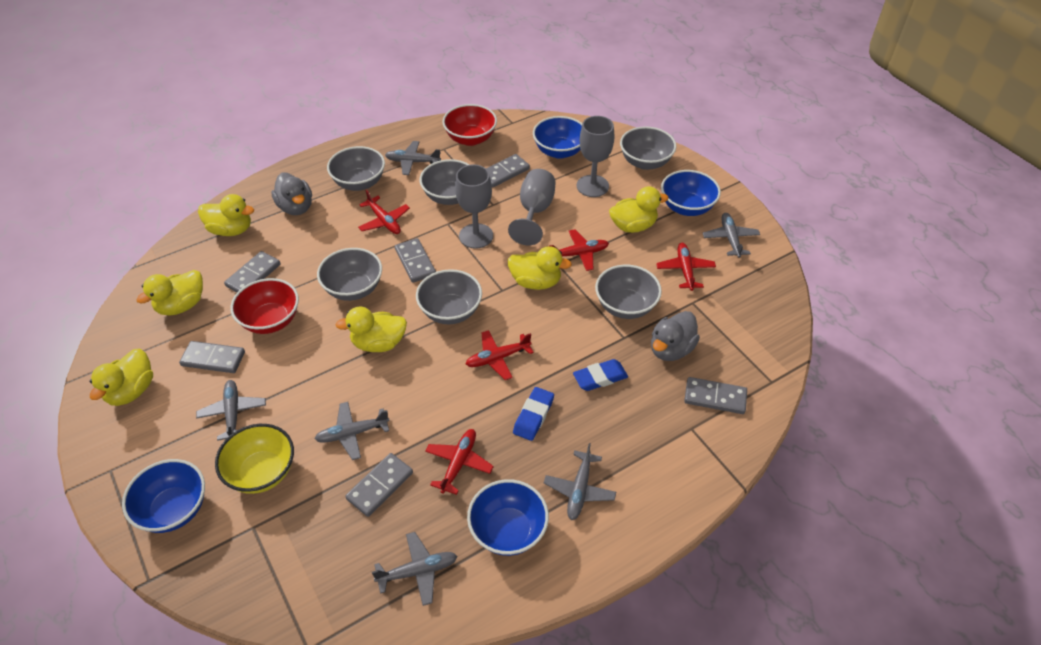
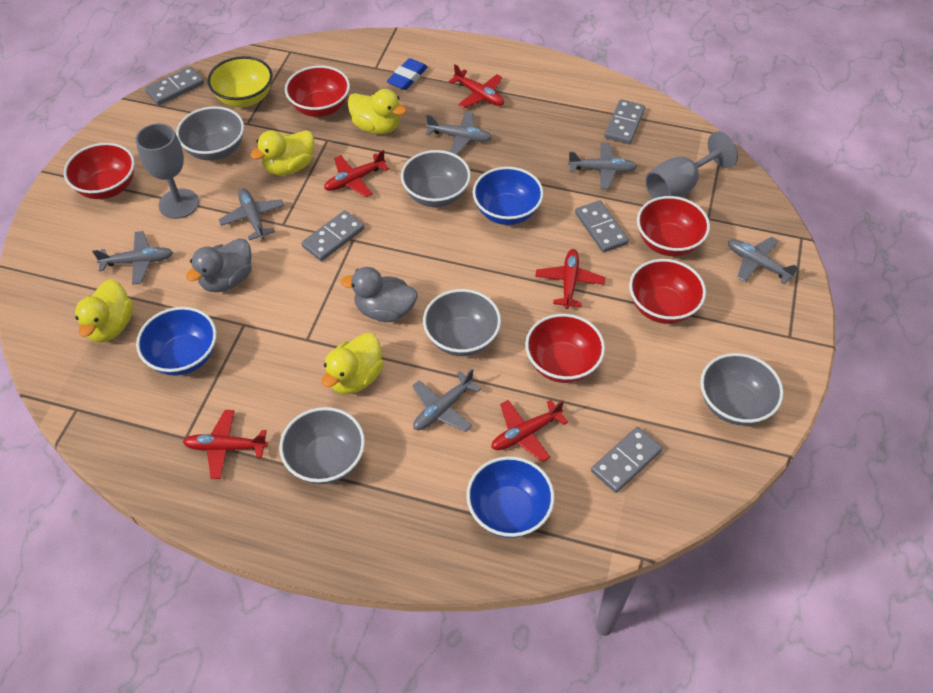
blue bowl: 4 -> 3
blue eraser: 2 -> 1
grey bowl: 6 -> 5
grey domino: 6 -> 5
grey goblet: 3 -> 2
red bowl: 2 -> 5
yellow duck: 6 -> 4

